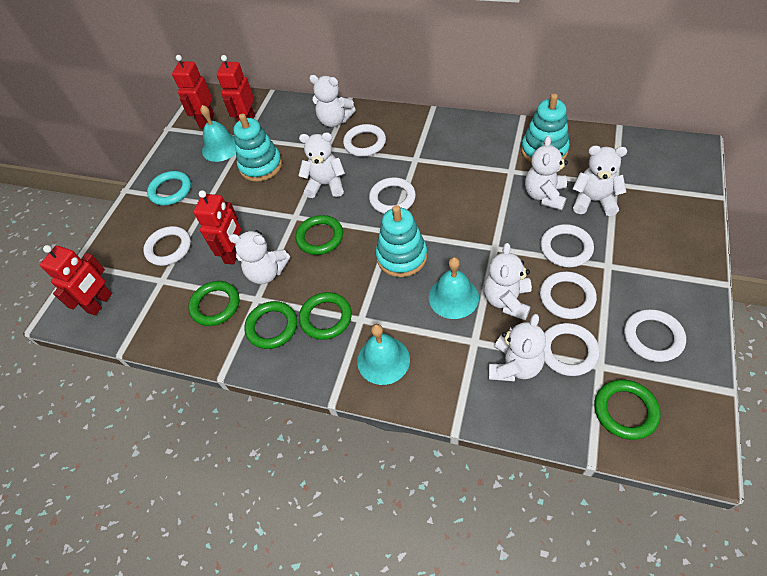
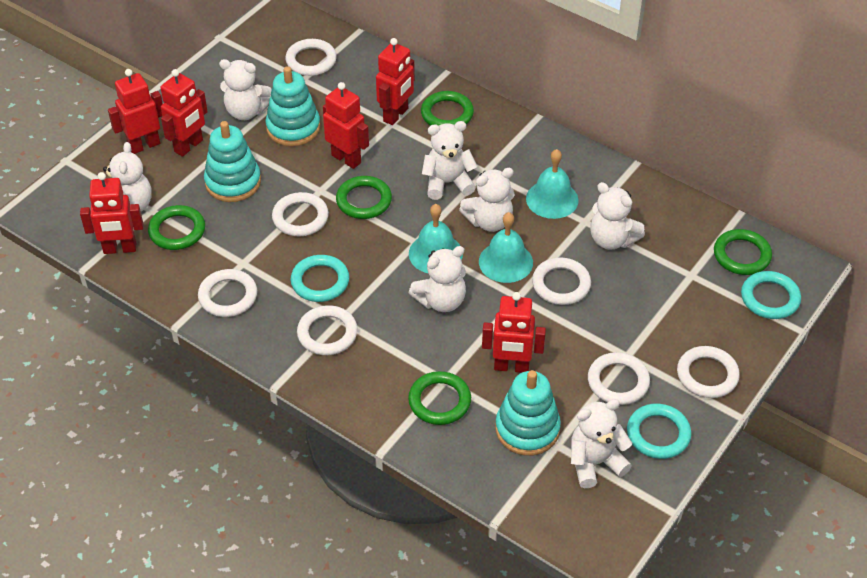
red robot: 4 -> 6
turquoise ring: 1 -> 3

